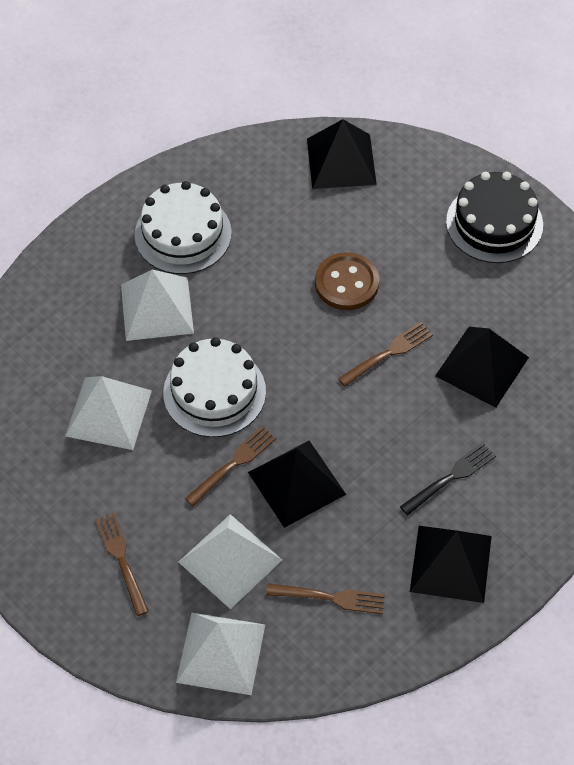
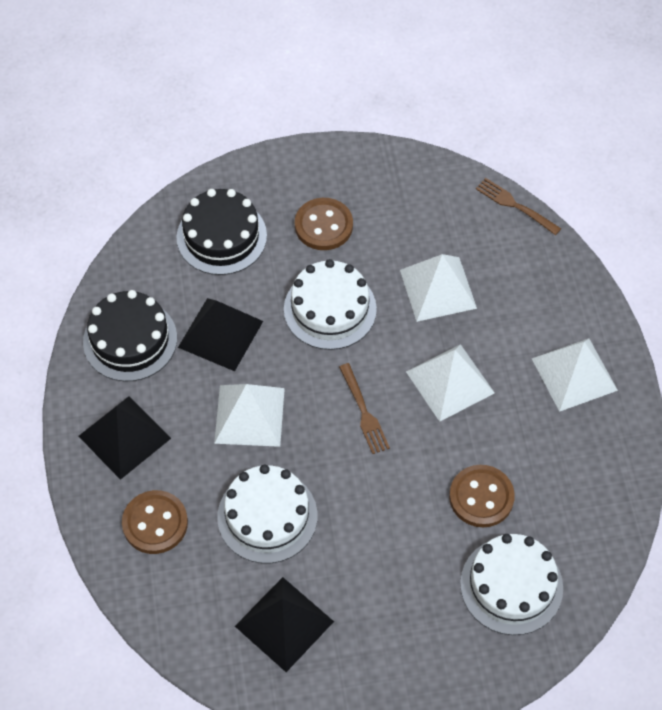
black cake: 1 -> 2
black fork: 1 -> 0
black pyramid: 4 -> 3
brown button: 1 -> 3
brown fork: 4 -> 2
white cake: 2 -> 3

